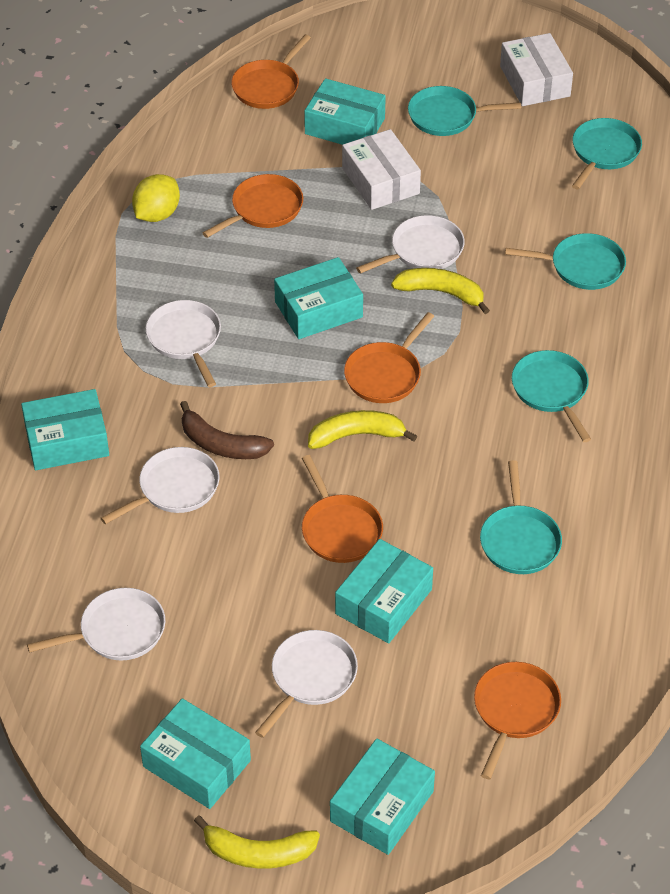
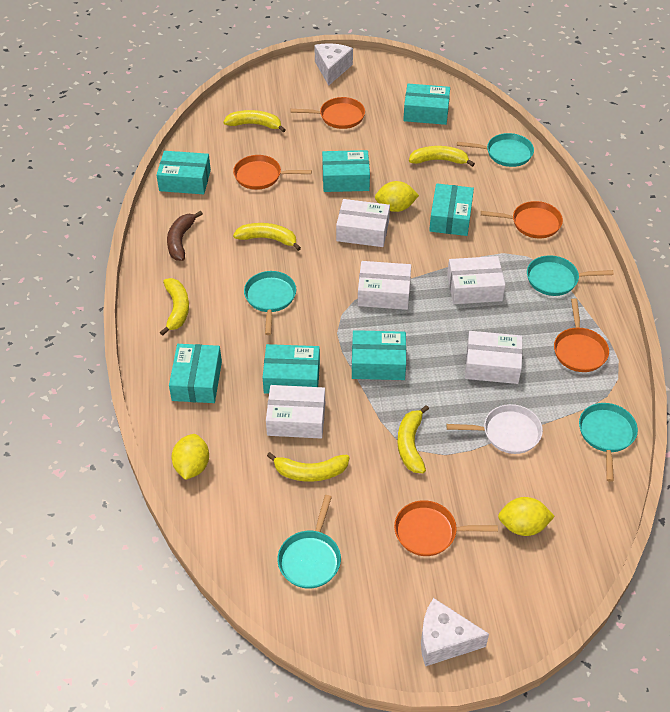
turquoise box: 6 -> 7
white box: 2 -> 5
white cheese: 0 -> 2
white pan: 5 -> 1
yellow banana: 3 -> 6
yellow lemon: 1 -> 3

